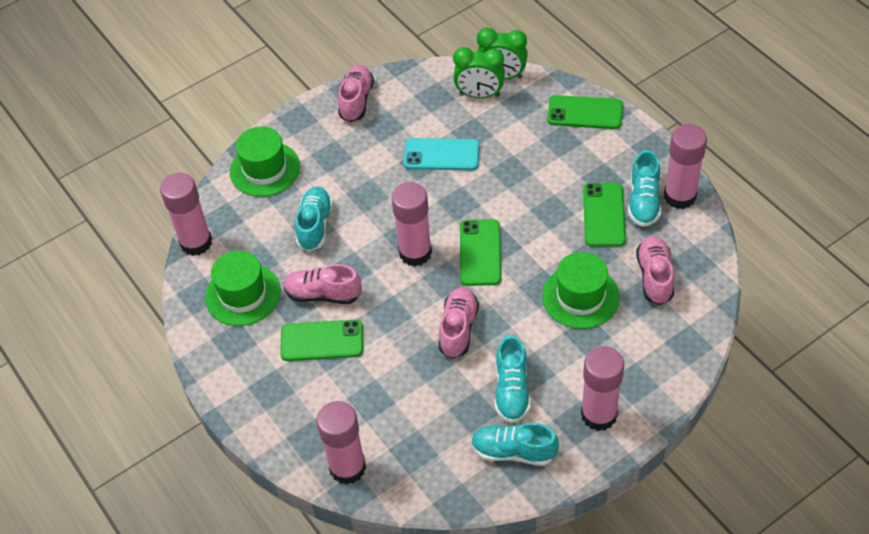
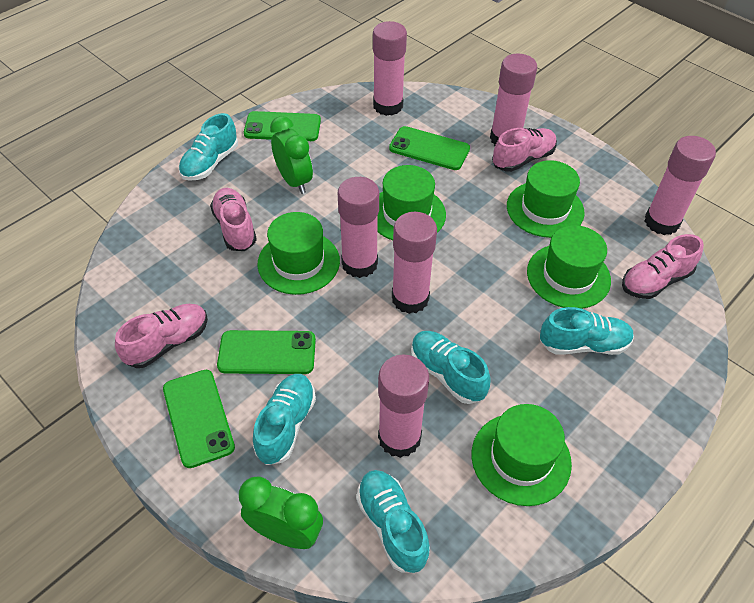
green hat: 3 -> 5
pink glue stick: 5 -> 6
turquoise phone: 1 -> 0
turquoise shoe: 4 -> 5

